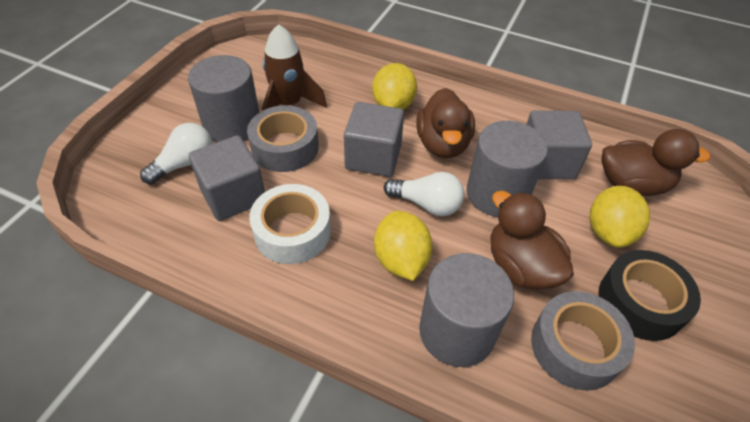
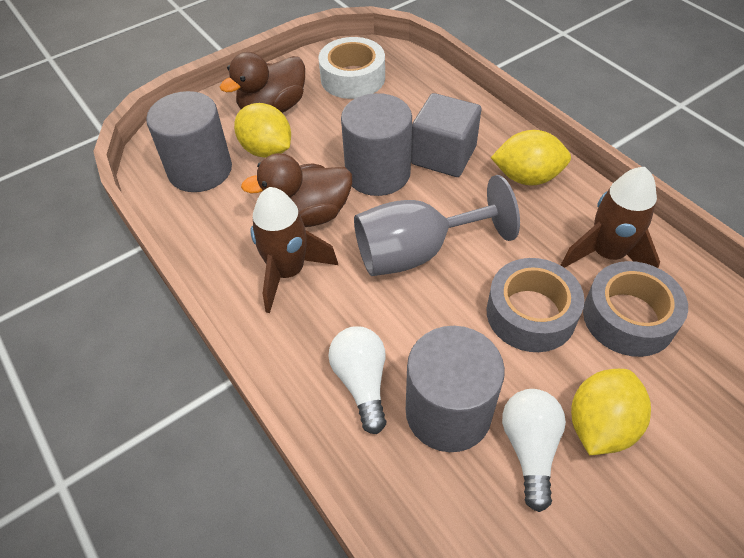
black tape: 1 -> 0
brown duck: 3 -> 2
brown rocket: 1 -> 2
grey cube: 3 -> 1
grey goblet: 0 -> 1

